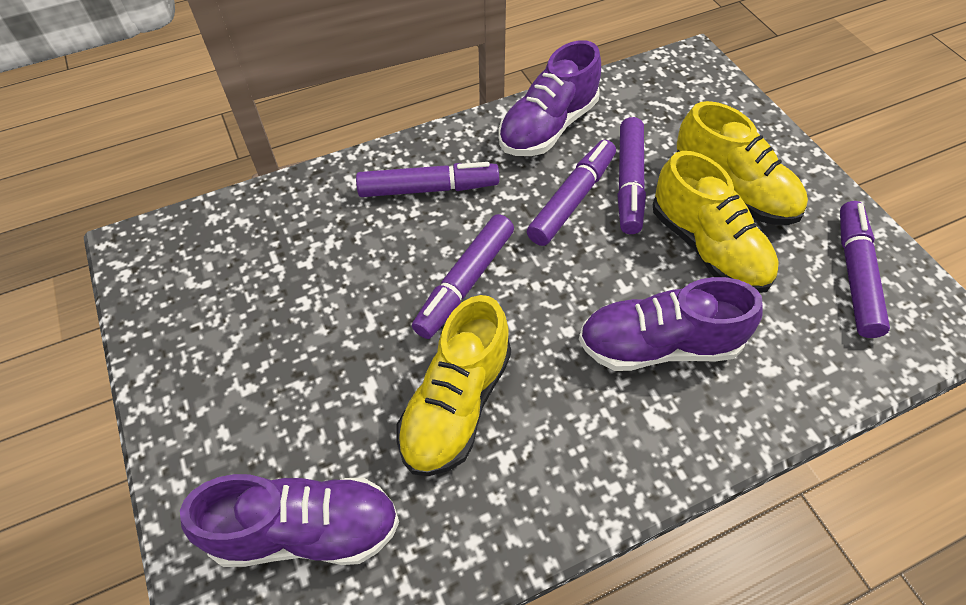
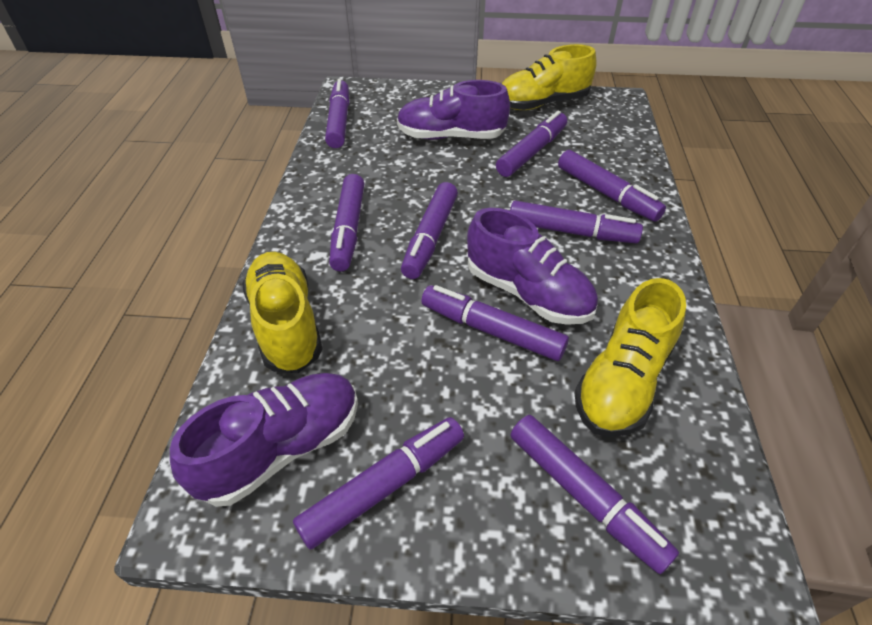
purple marker: 5 -> 9

